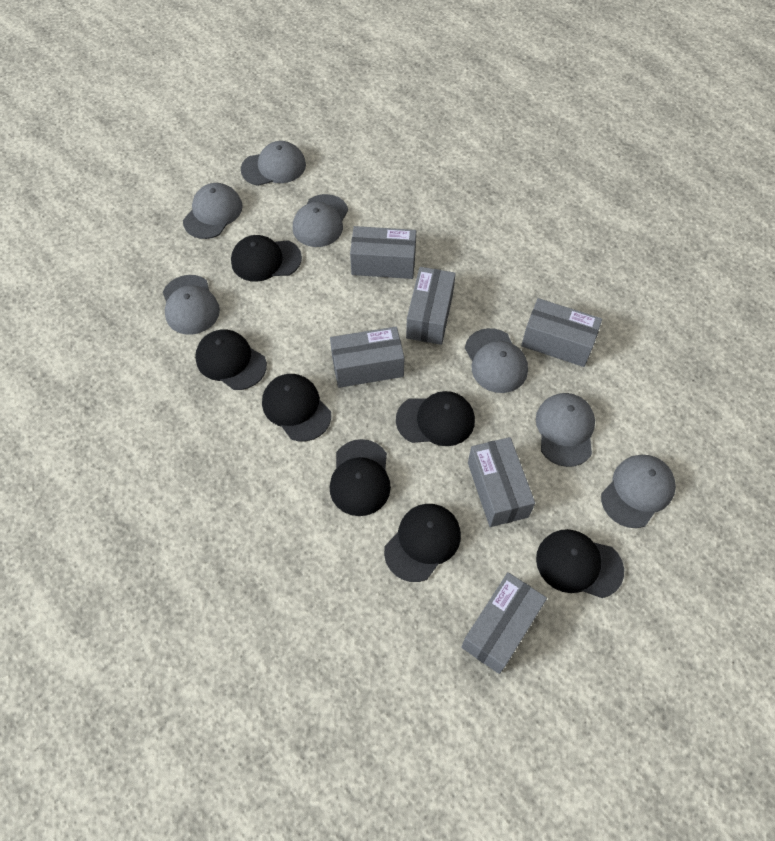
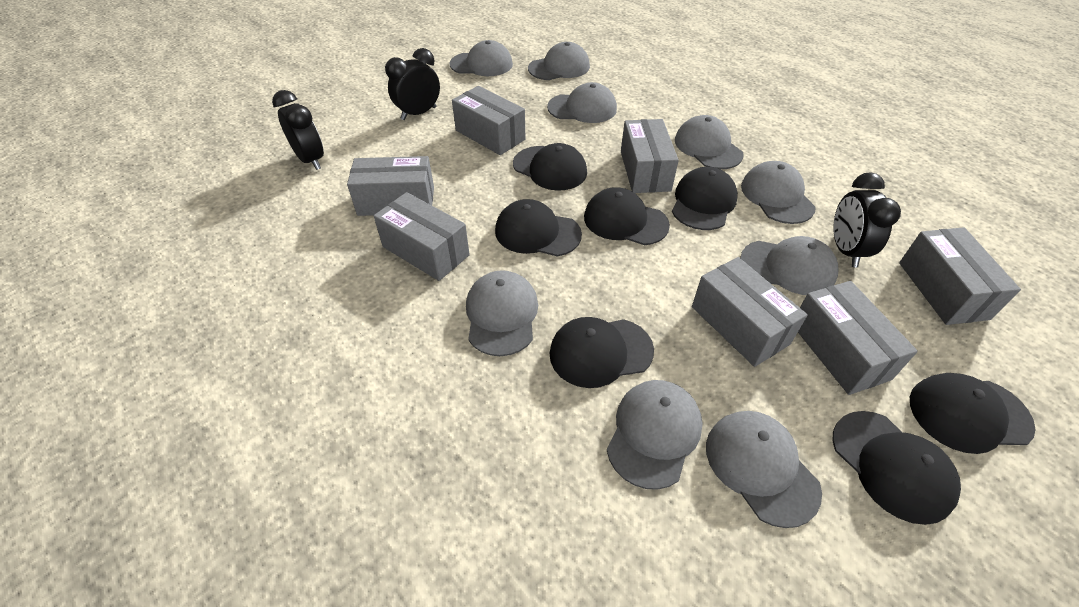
black clock: 0 -> 3
grey box: 6 -> 7
grey cap: 7 -> 9

